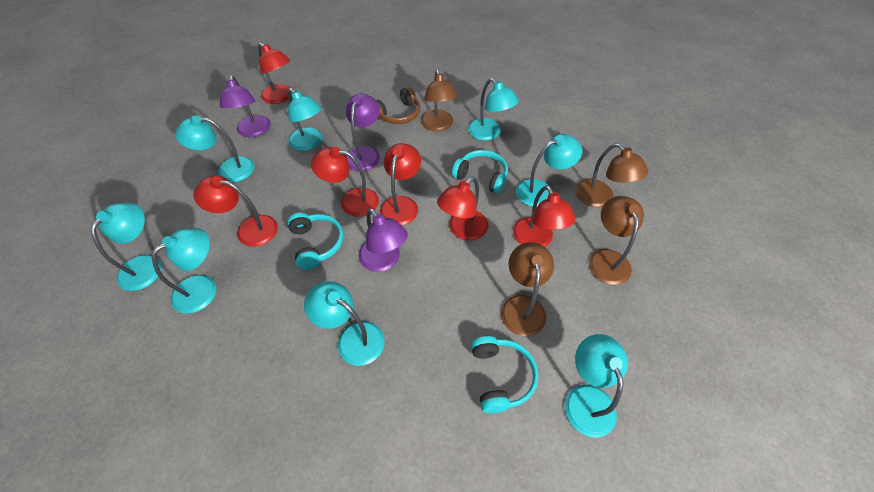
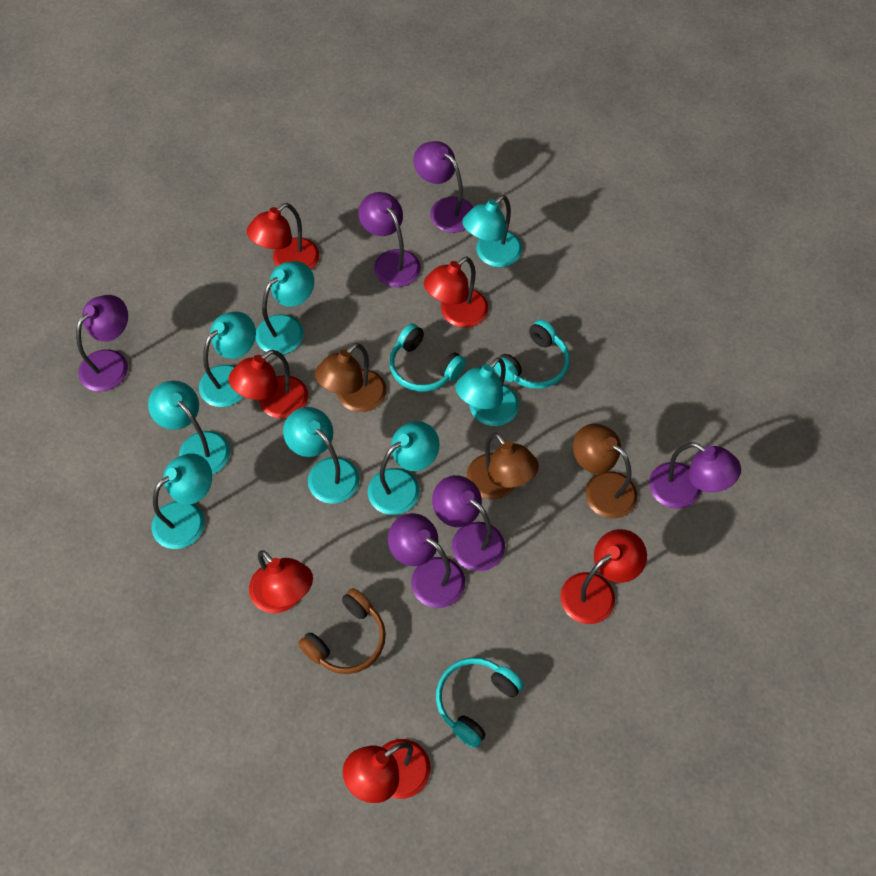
brown lamp: 4 -> 3
purple lamp: 3 -> 6

